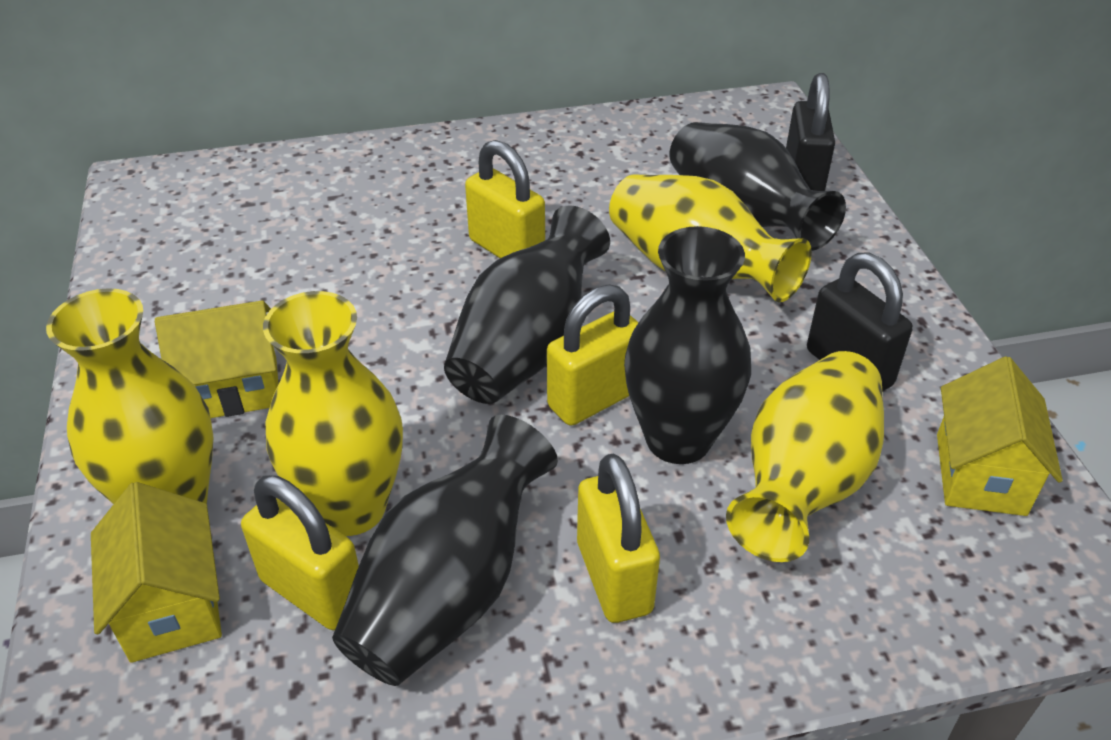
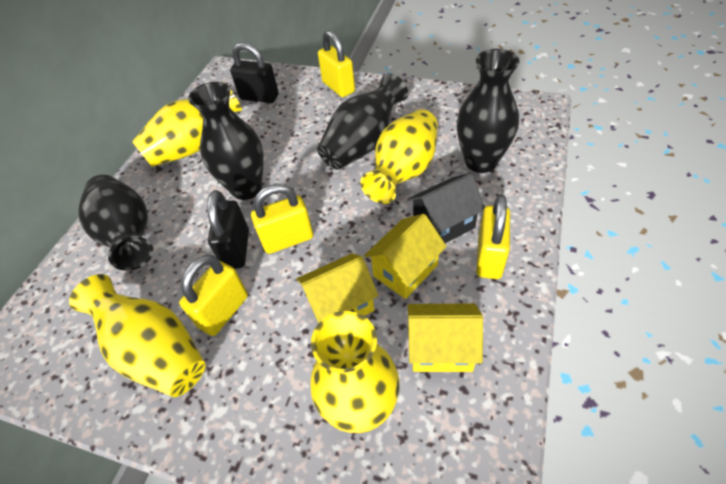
black house: 0 -> 1

